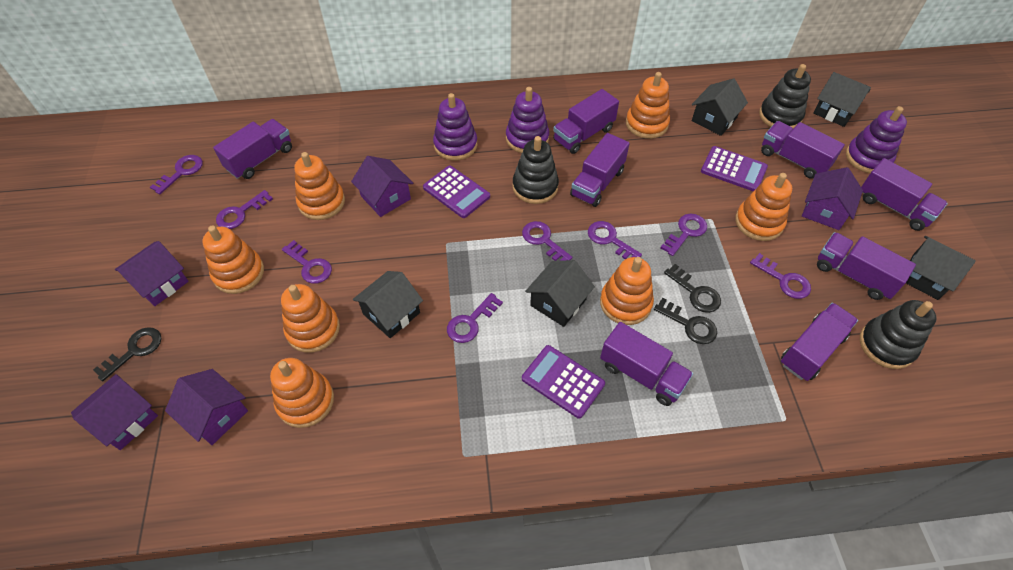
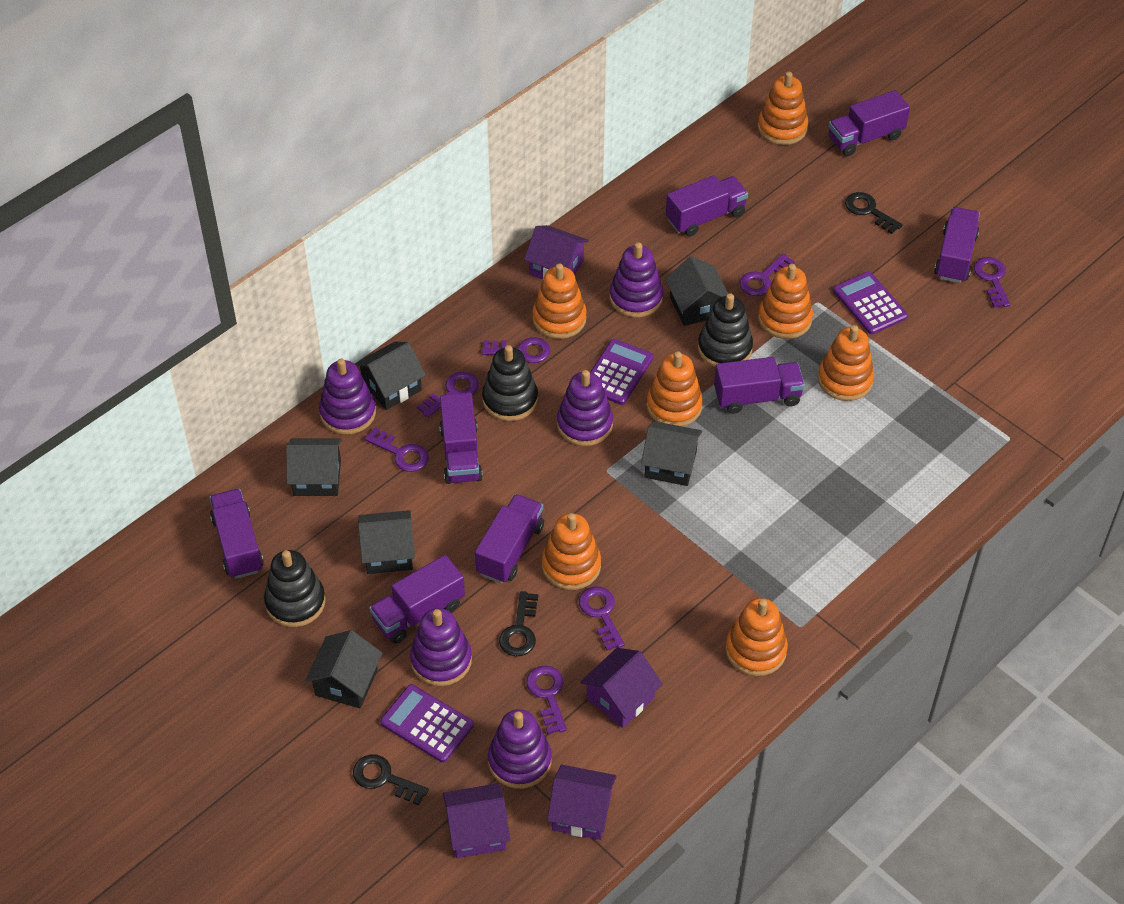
black house: 5 -> 6
purple house: 5 -> 4
purple key: 8 -> 7
purple stacking toy: 3 -> 5

